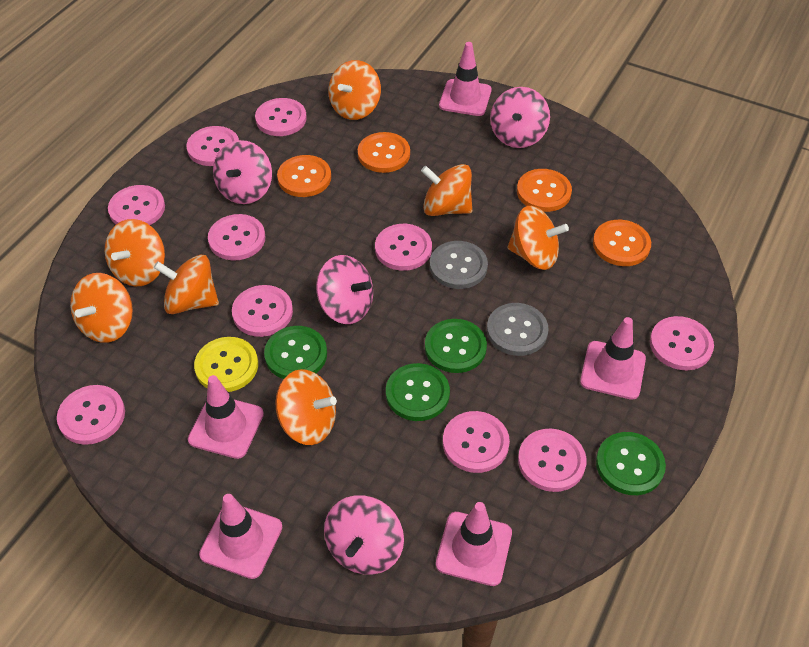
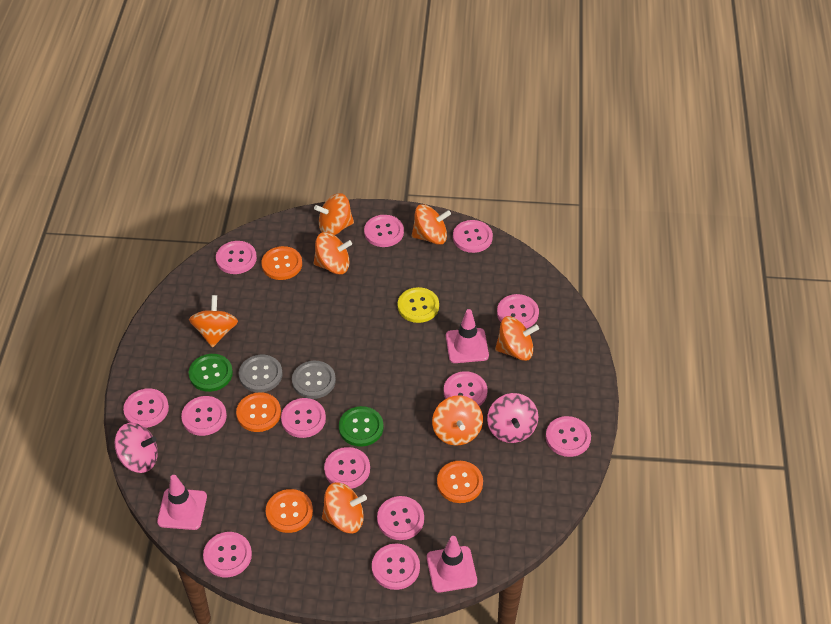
green button: 4 -> 2
pink button: 10 -> 13
pink spinning top: 4 -> 2
pink traffic cone: 5 -> 3

